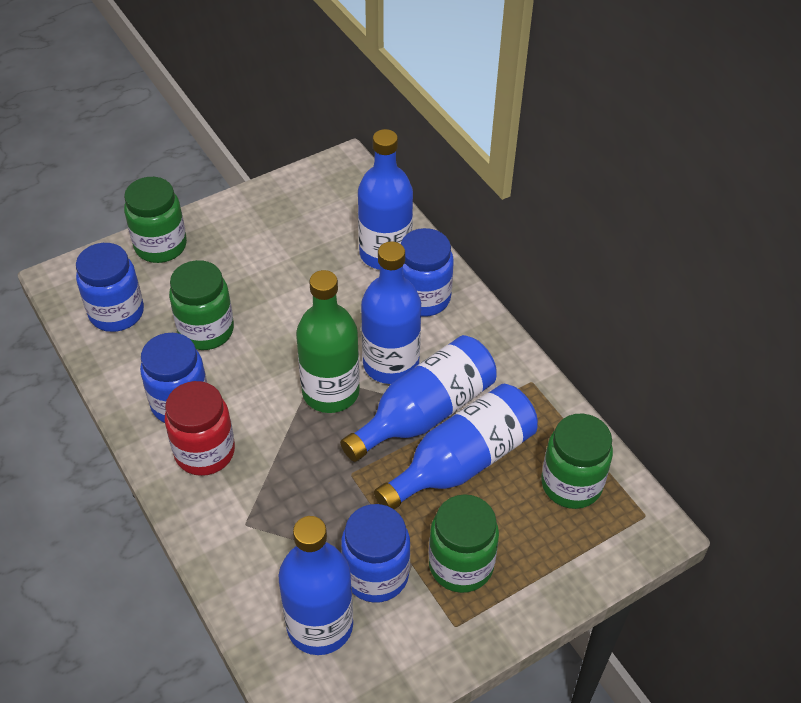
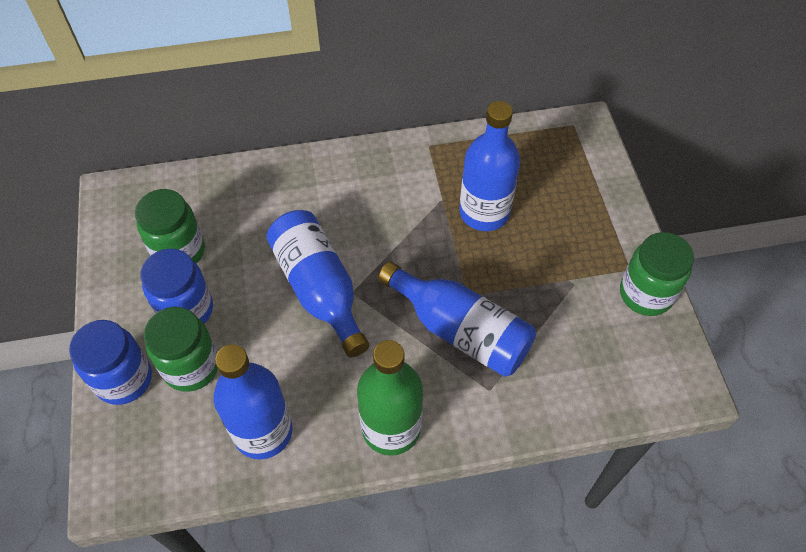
blue bottle: 5 -> 4
blue jar: 4 -> 2
green jar: 4 -> 3
red jar: 1 -> 0

